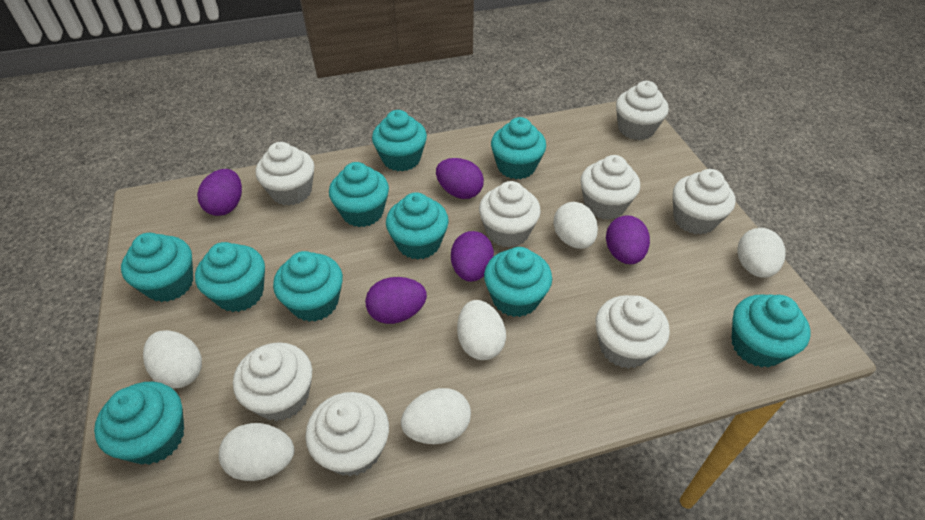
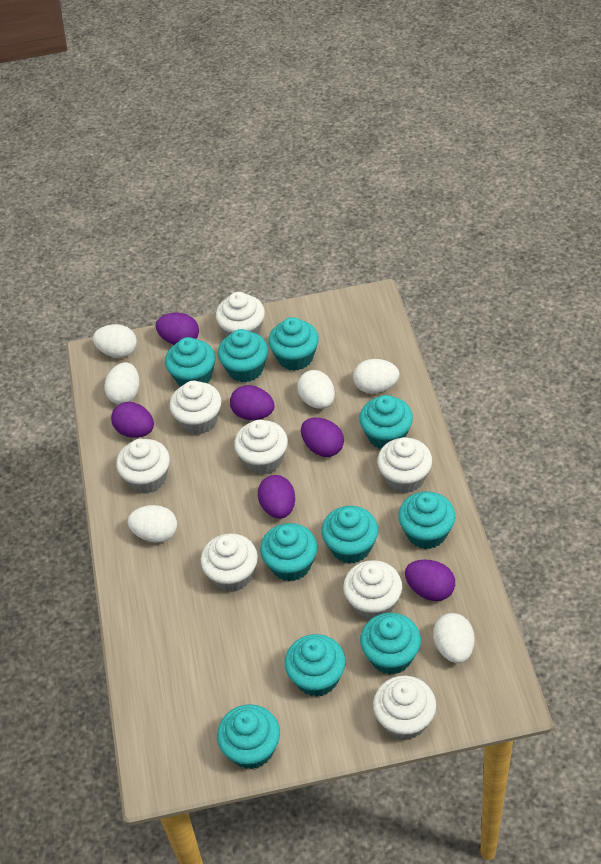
purple egg: 5 -> 6

